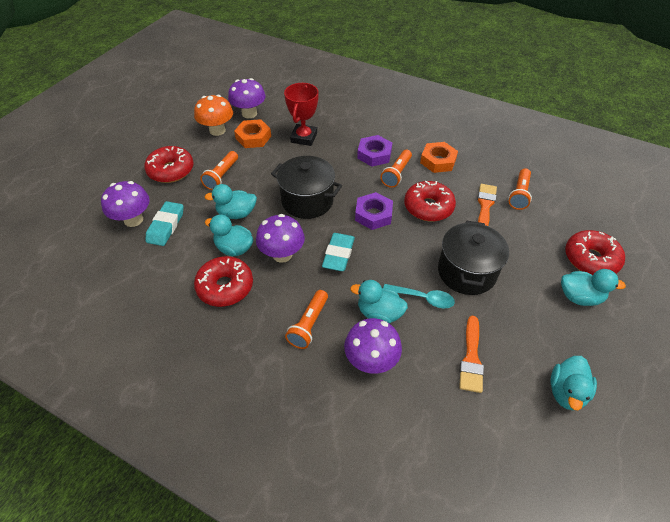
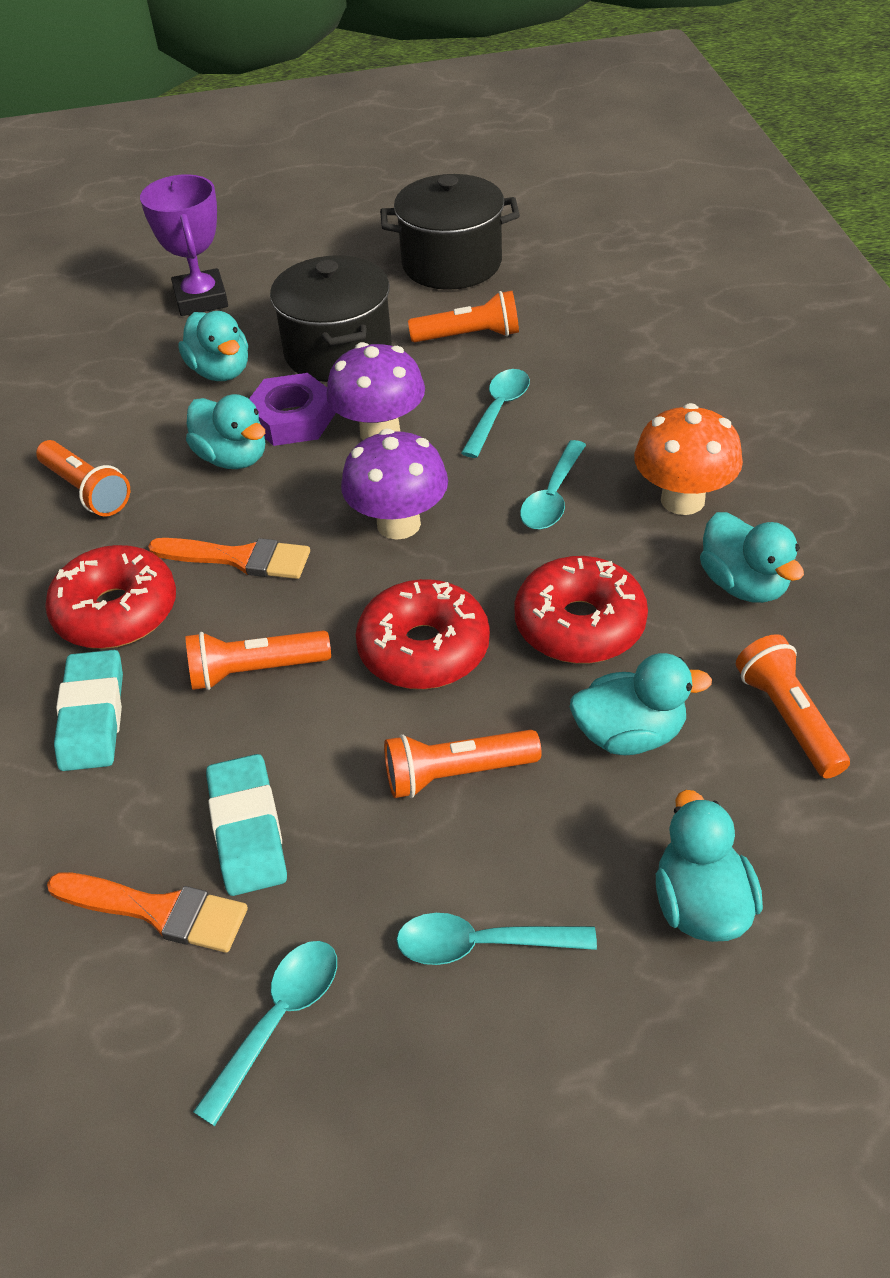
orange flashlight: 4 -> 5
orange nut: 2 -> 0
purple mushroom: 4 -> 2
purple nut: 2 -> 1
purple trophy: 0 -> 1
red donut: 4 -> 3
red trophy: 1 -> 0
turquoise spoon: 1 -> 4

